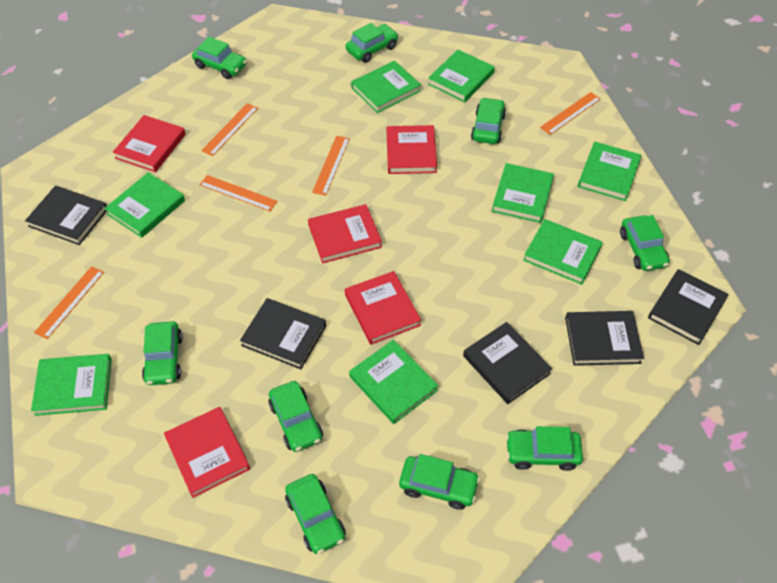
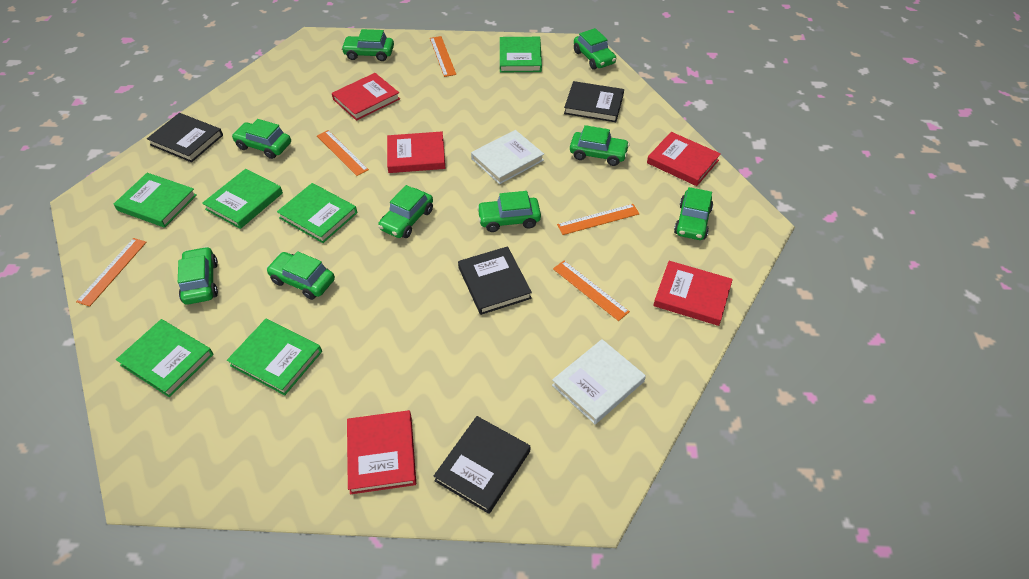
black book: 5 -> 4
green book: 8 -> 6
white book: 0 -> 2

